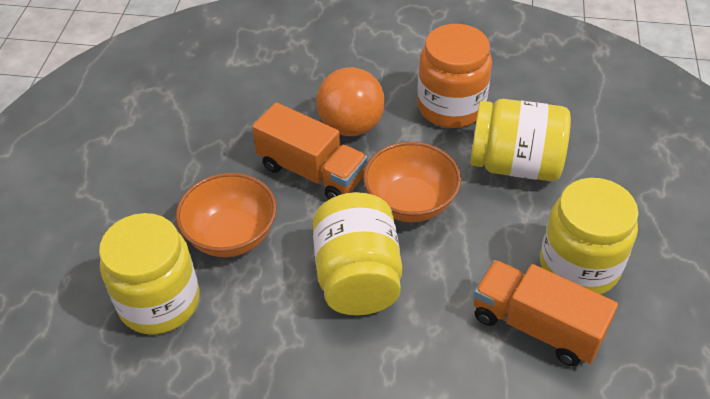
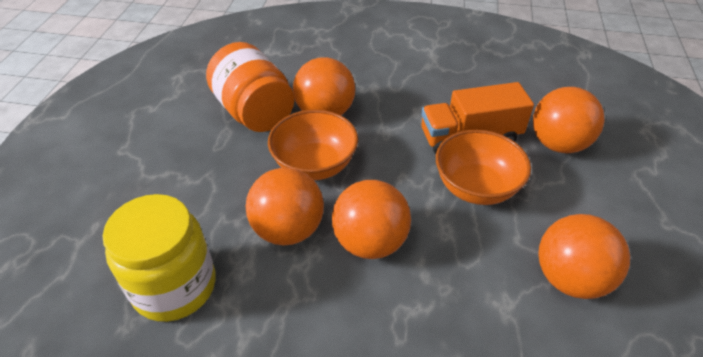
orange ball: 1 -> 5
orange truck: 2 -> 1
yellow jar: 4 -> 1

